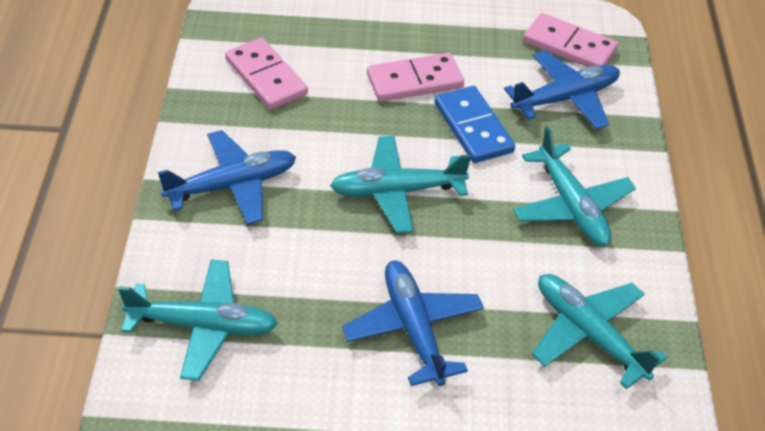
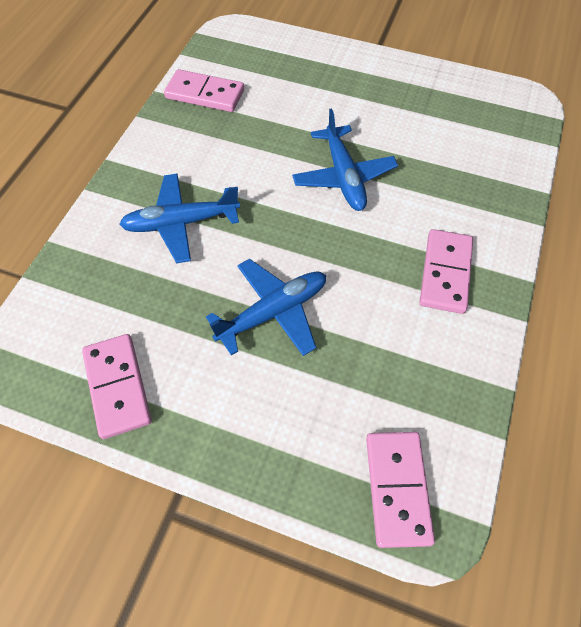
blue domino: 1 -> 0
pink domino: 3 -> 4
turquoise plane: 4 -> 0

